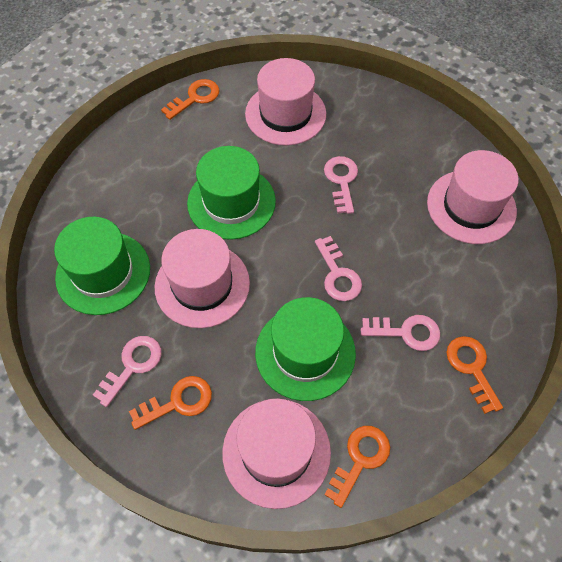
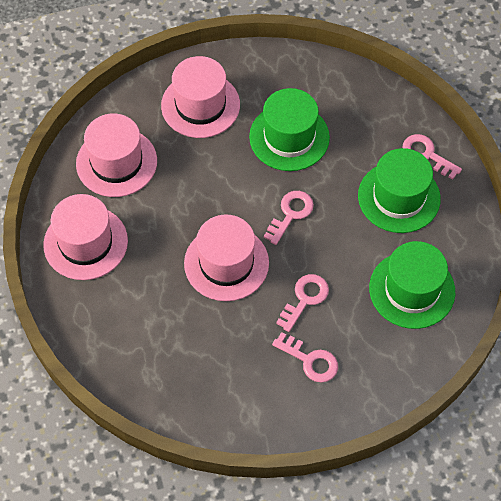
orange key: 4 -> 0

